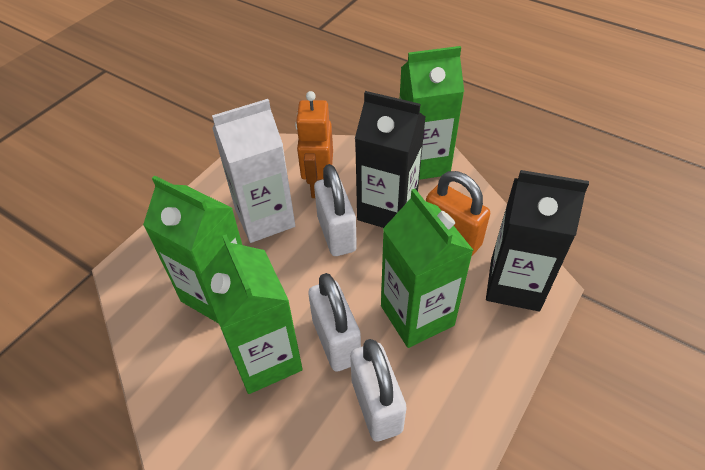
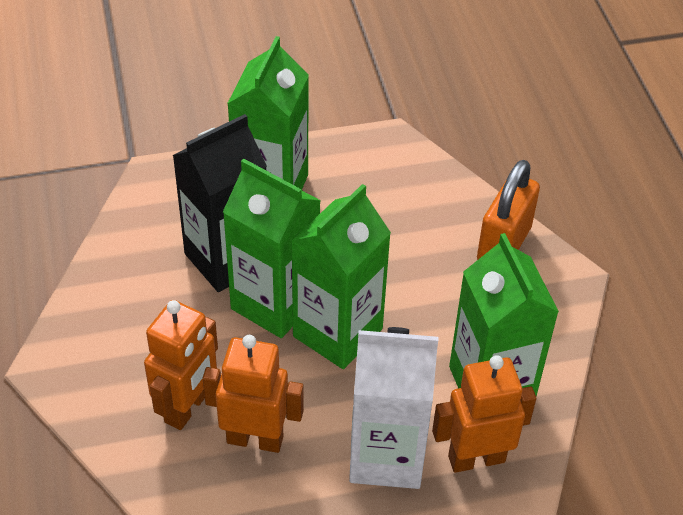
black carton: 2 -> 1
orange robot: 1 -> 3
white padlock: 3 -> 0

